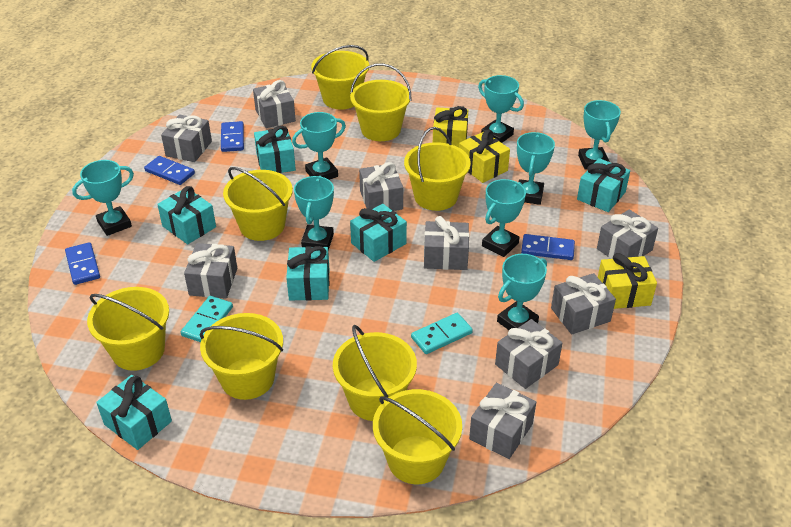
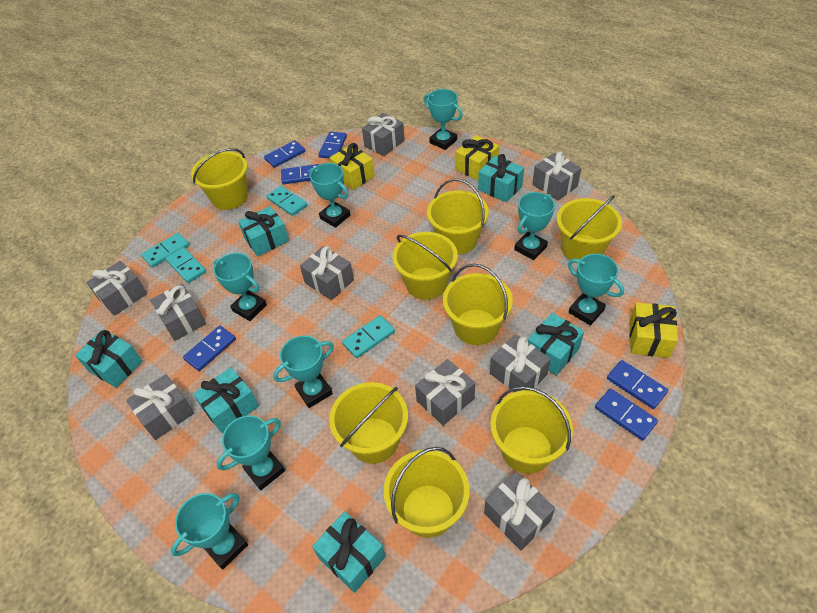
blue domino: 4 -> 6
turquoise domino: 2 -> 4

